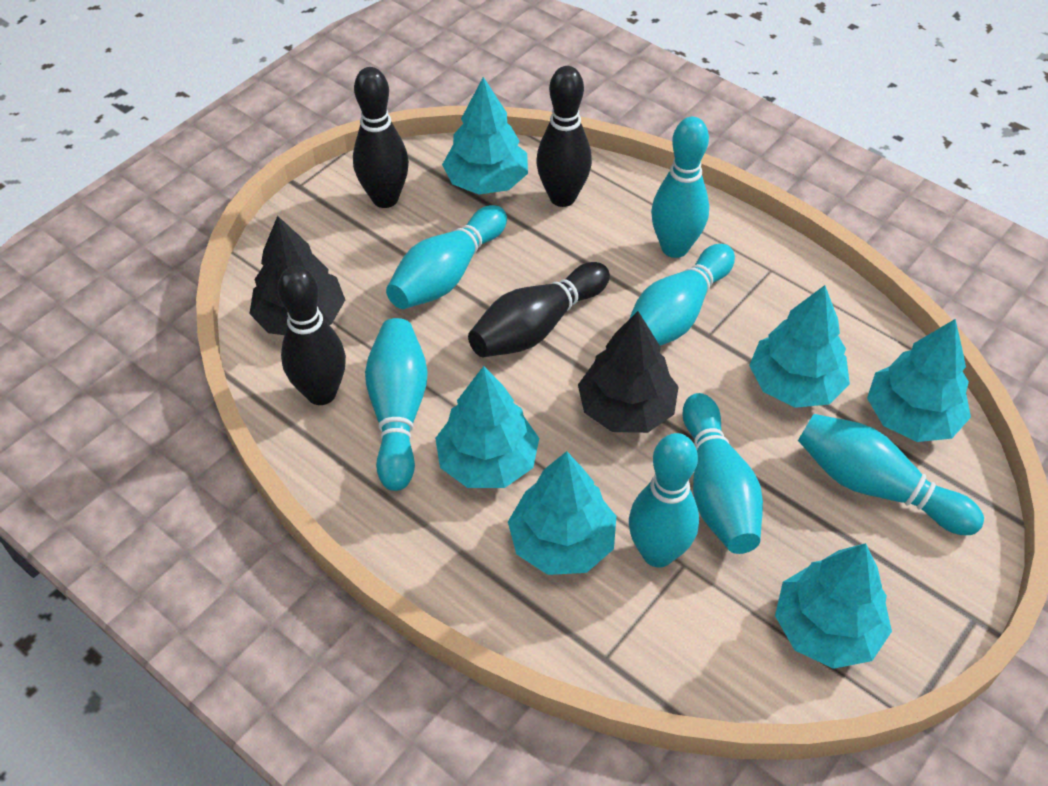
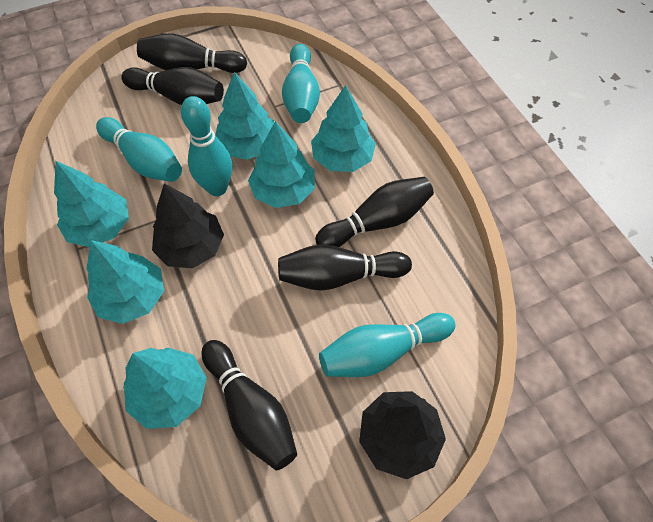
black bowling pin: 4 -> 5
turquoise bowling pin: 7 -> 4

